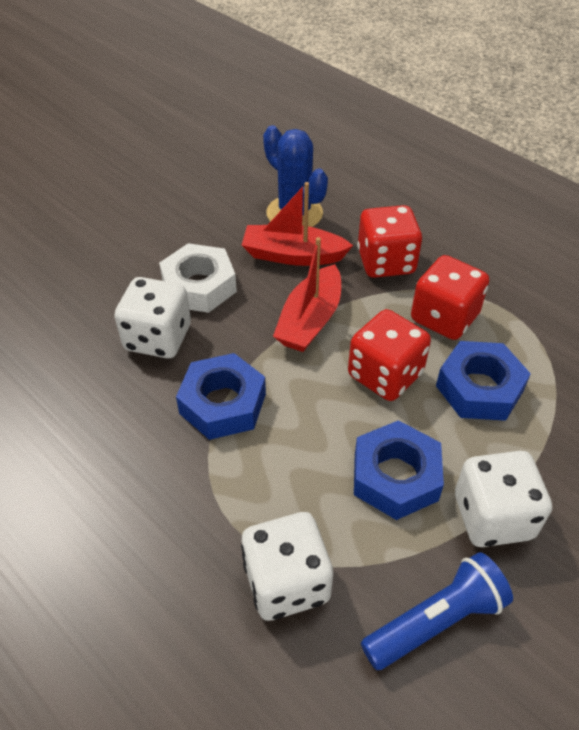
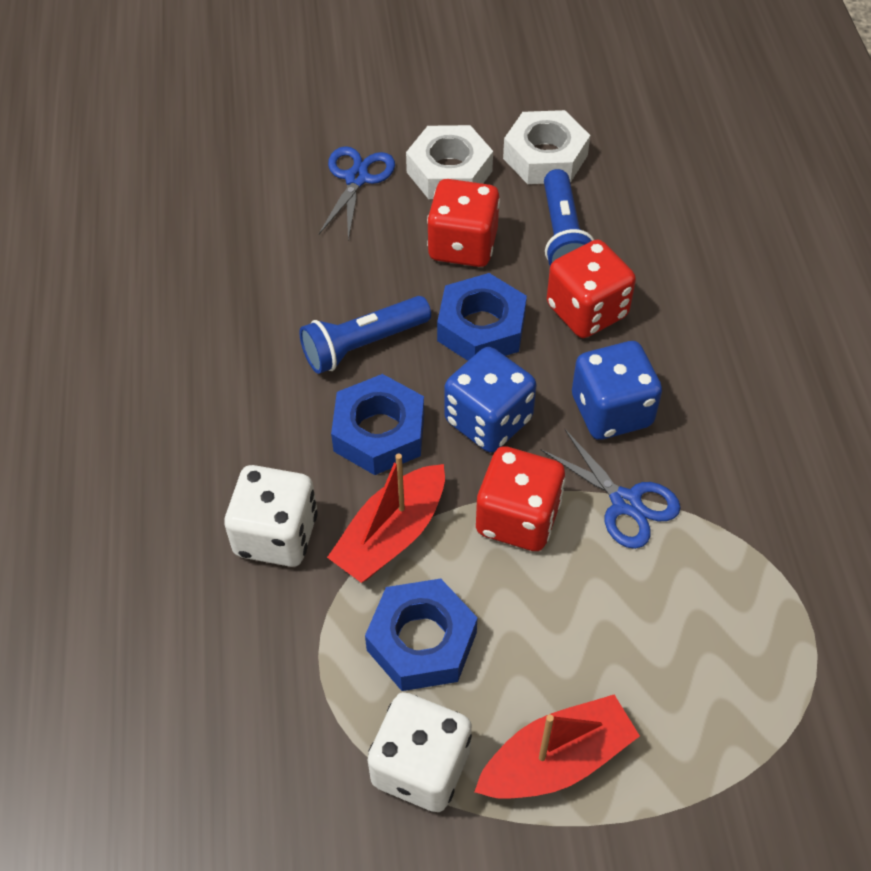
blue cactus: 1 -> 0
blue dice: 0 -> 2
blue flashlight: 1 -> 2
blue scissors: 0 -> 2
white dice: 3 -> 2
white nut: 1 -> 2

